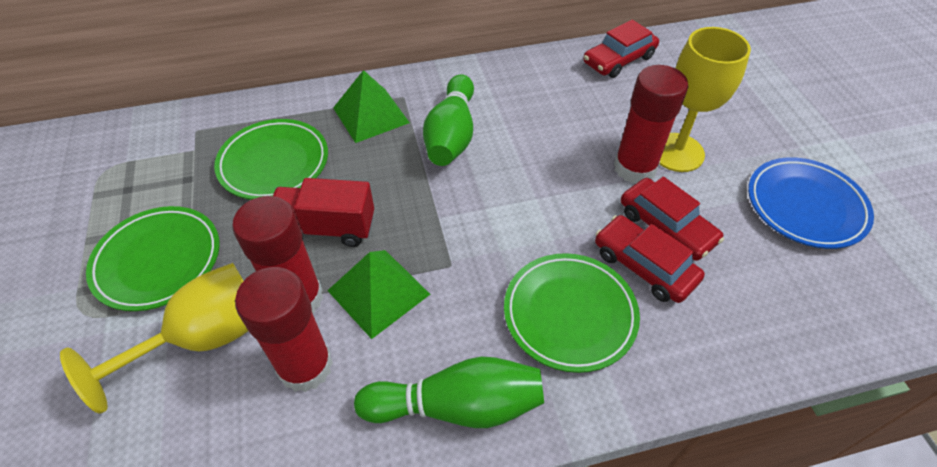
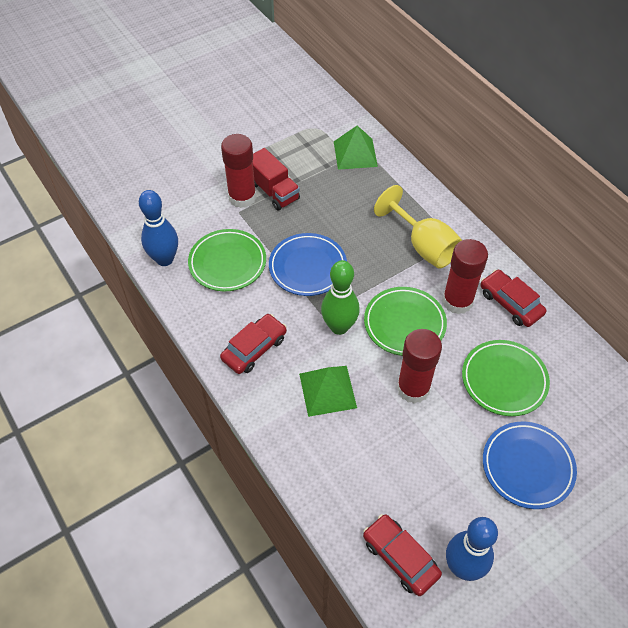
blue bowling pin: 0 -> 2
blue plate: 1 -> 2
green bowling pin: 2 -> 1
yellow goblet: 2 -> 1

